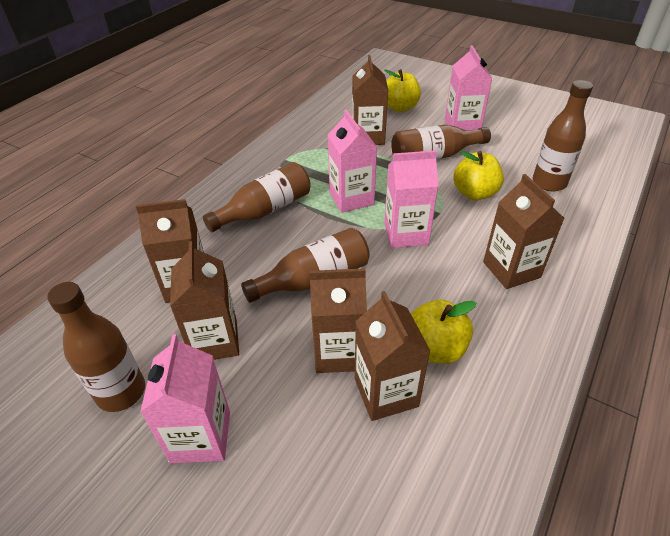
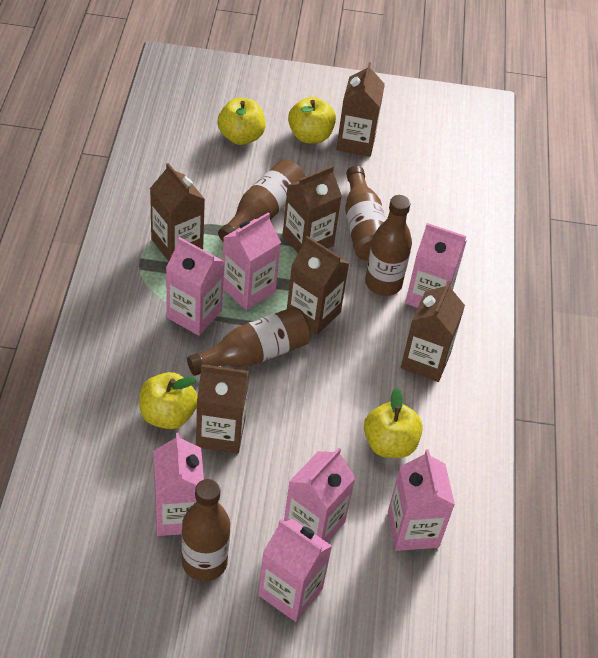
pink carton: 4 -> 7
yellow apple: 3 -> 4

